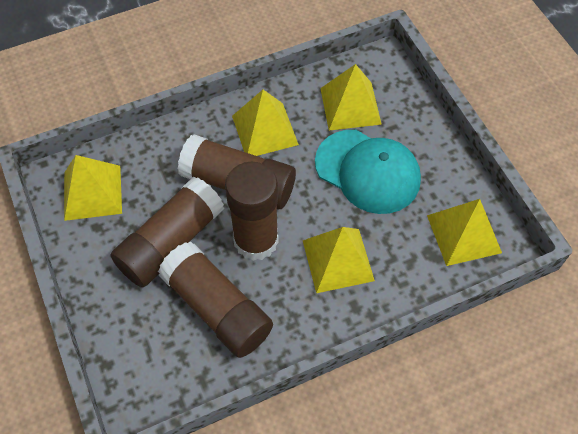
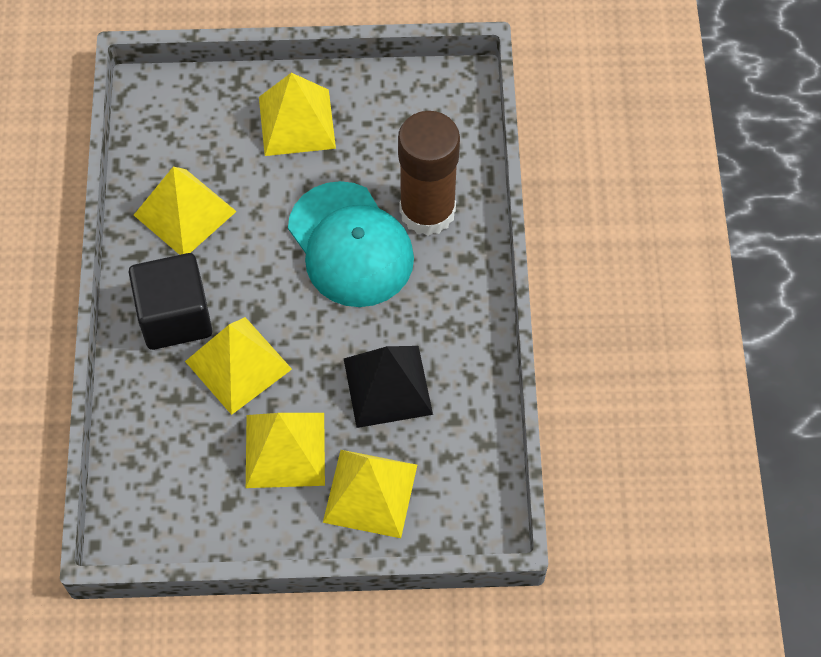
black cube: 0 -> 1
black pyramid: 0 -> 1
brown glue stick: 4 -> 1

